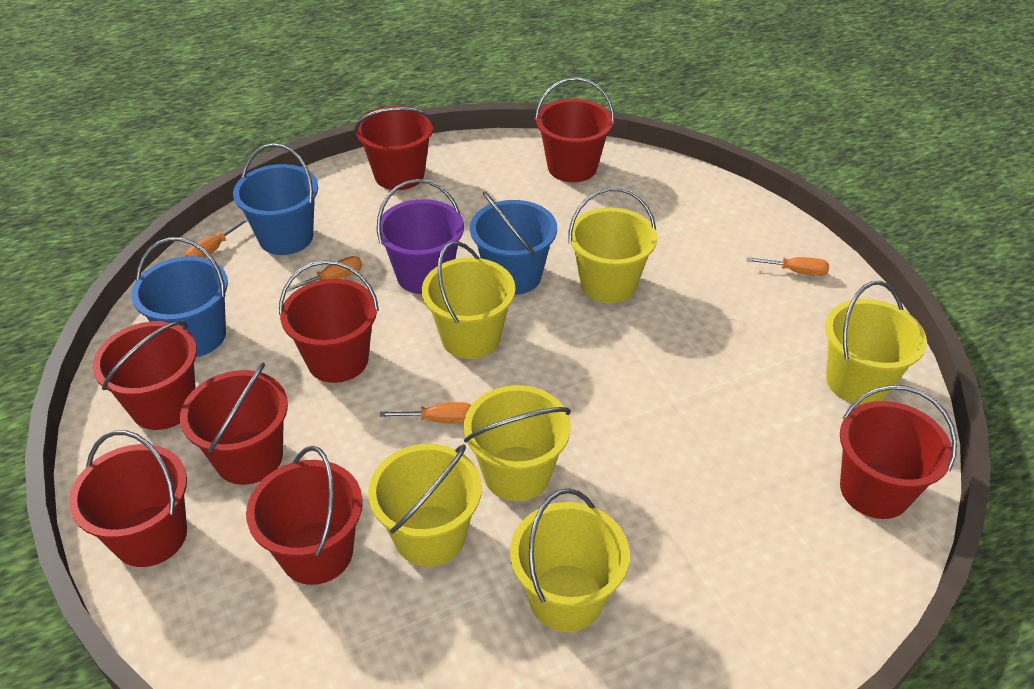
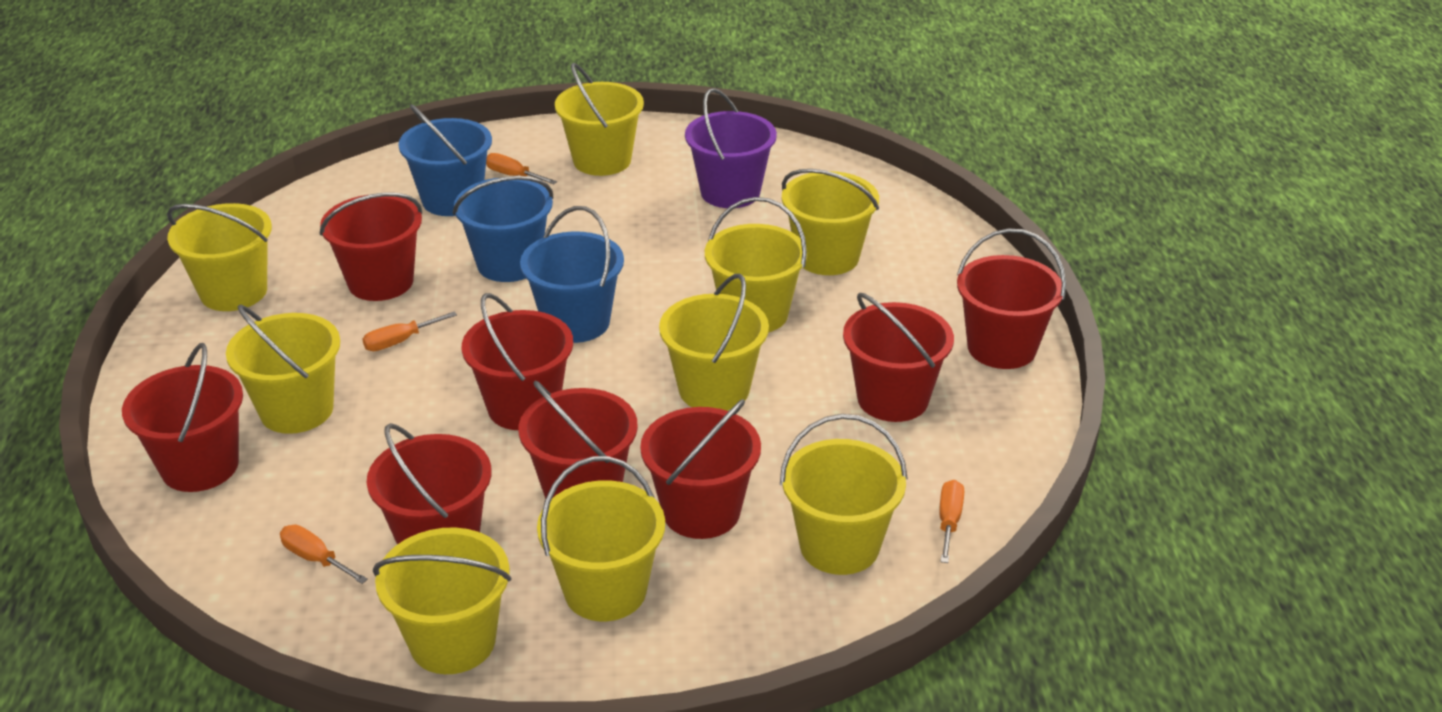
yellow bucket: 6 -> 9

